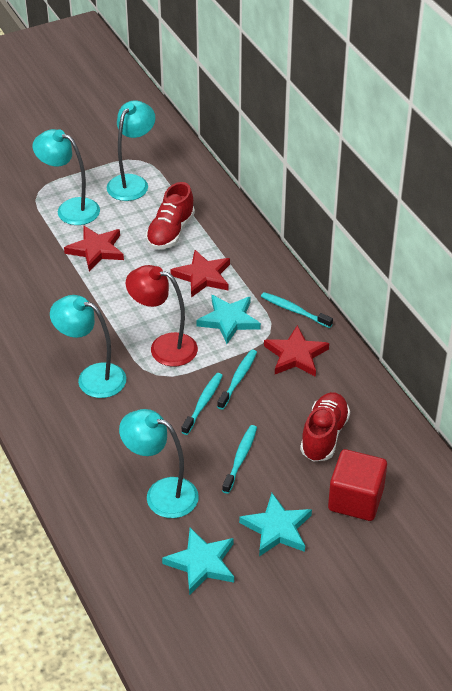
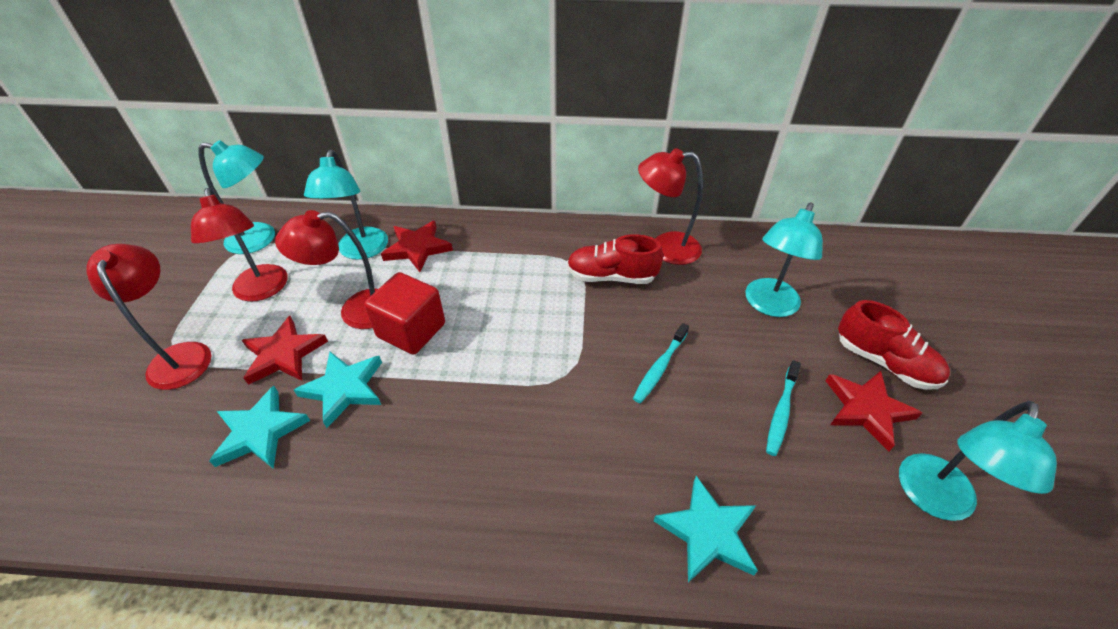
red lamp: 1 -> 4
turquoise toothbrush: 4 -> 2

